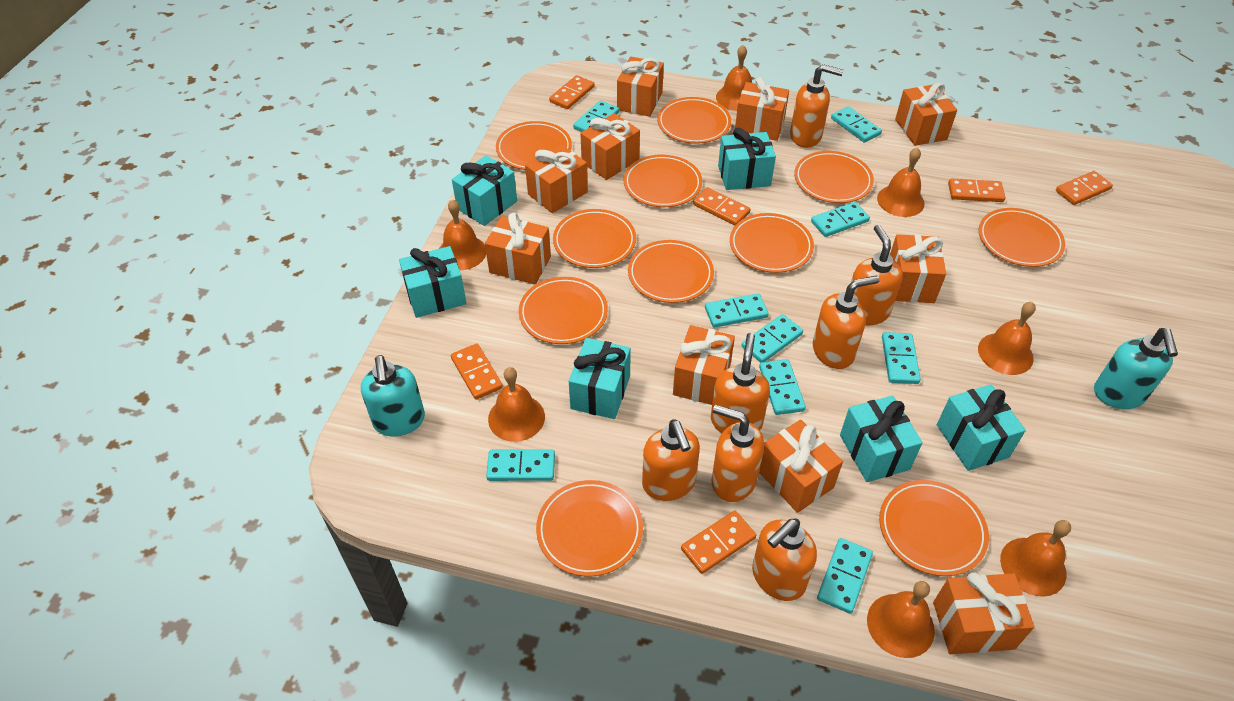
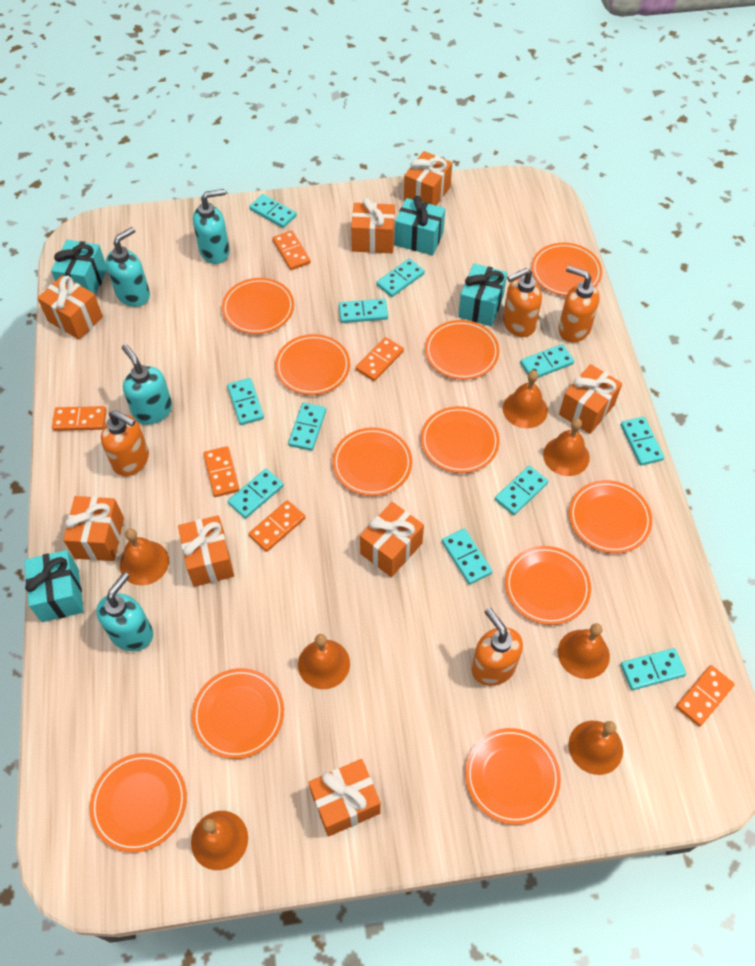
orange gift: 10 -> 8
orange soap dispenser: 7 -> 4
turquoise domino: 9 -> 11
turquoise gift: 6 -> 4
turquoise soap dispenser: 2 -> 4

